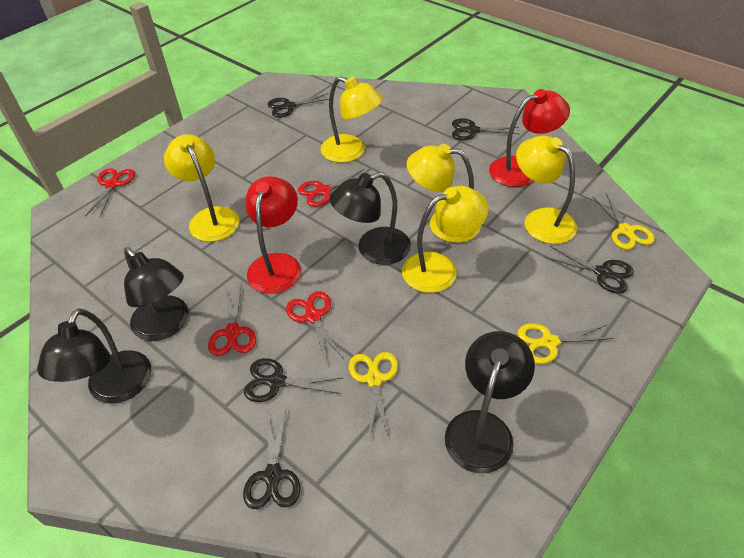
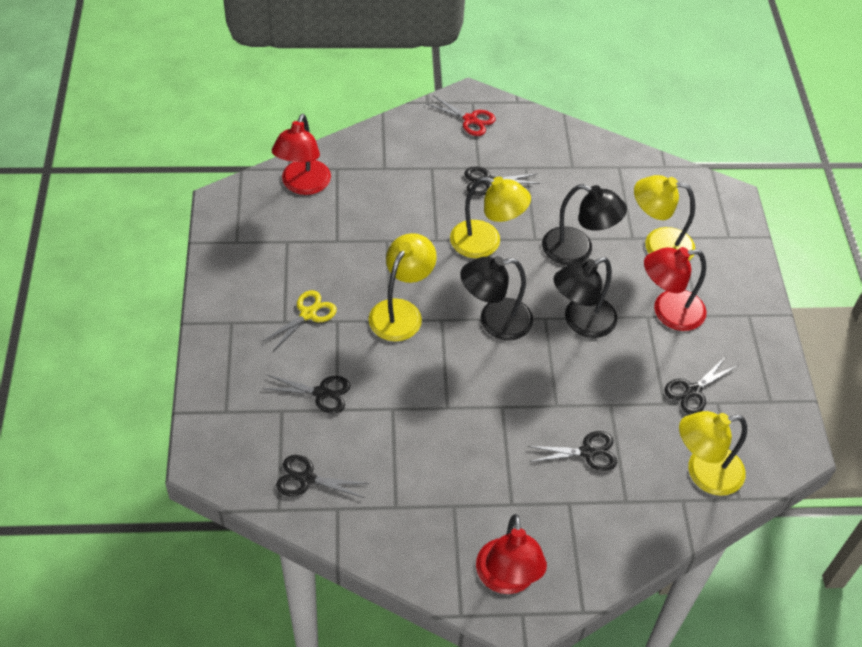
black lamp: 4 -> 3
red lamp: 2 -> 3
red scissors: 4 -> 1
yellow lamp: 5 -> 4
yellow scissors: 3 -> 1

